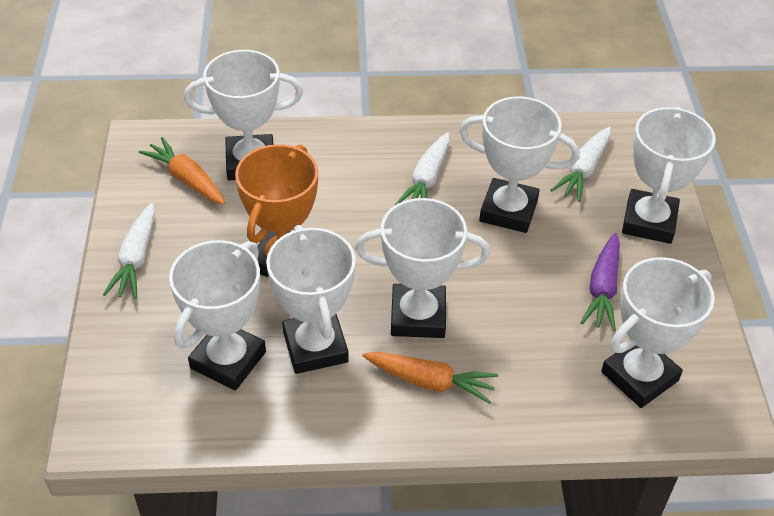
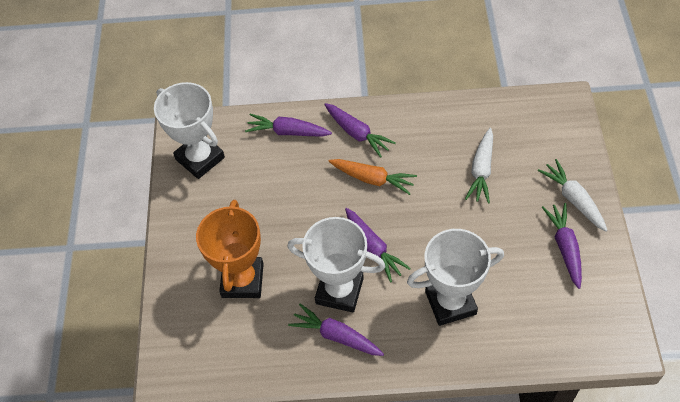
orange carrot: 2 -> 1
purple carrot: 1 -> 5
white carrot: 3 -> 2
white trophy: 7 -> 3

